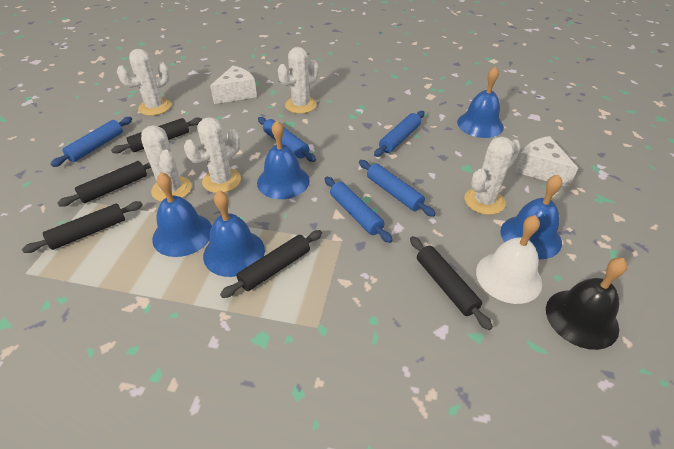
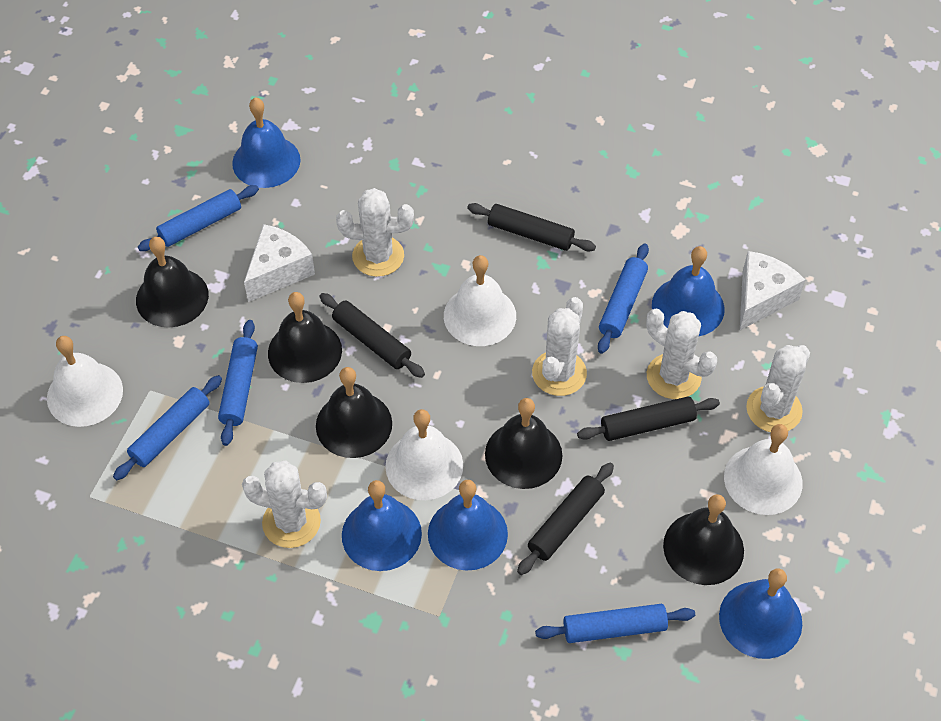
black bell: 1 -> 5
black rolling pin: 5 -> 4
white bell: 1 -> 4

